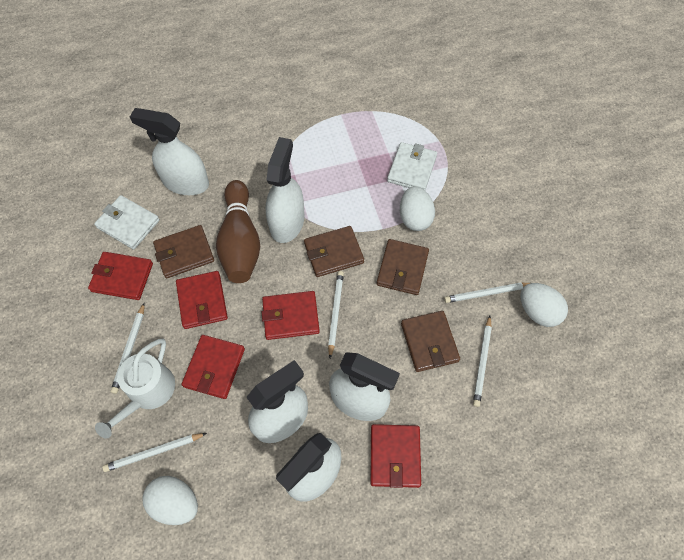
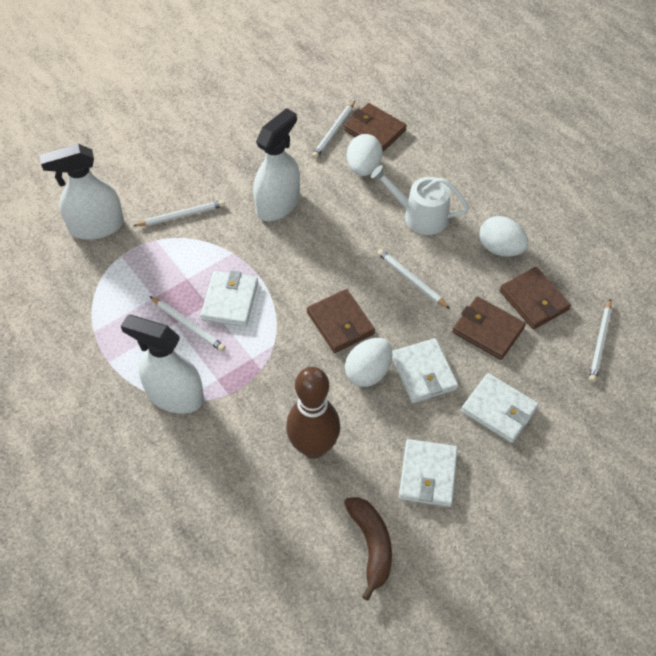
brown banana: 0 -> 1
red wallet: 5 -> 0
white spray bottle: 5 -> 3
white wallet: 2 -> 4

